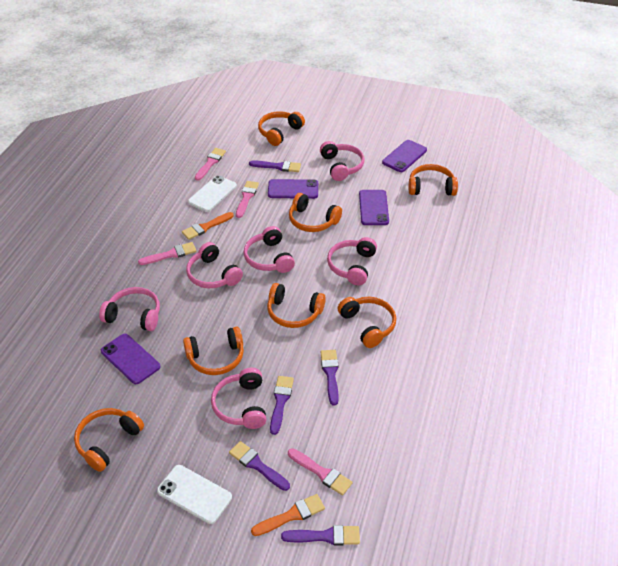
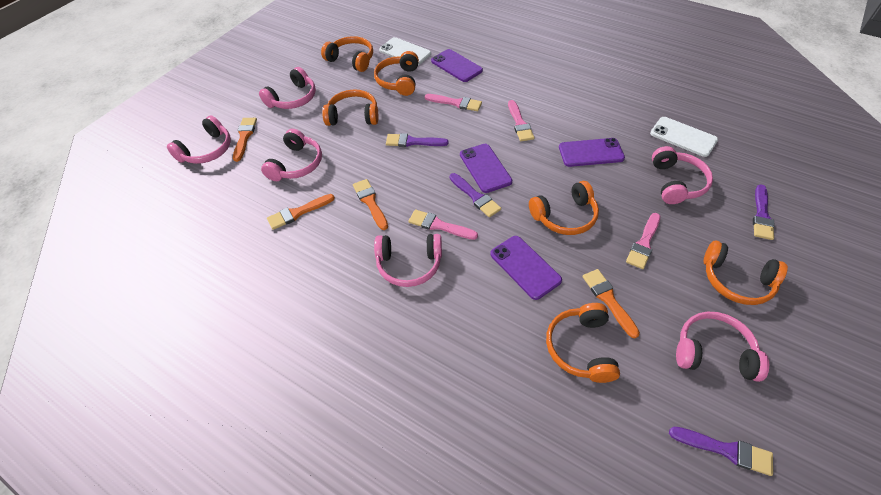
orange brush: 2 -> 4
orange headphones: 7 -> 6
purple brush: 5 -> 4

